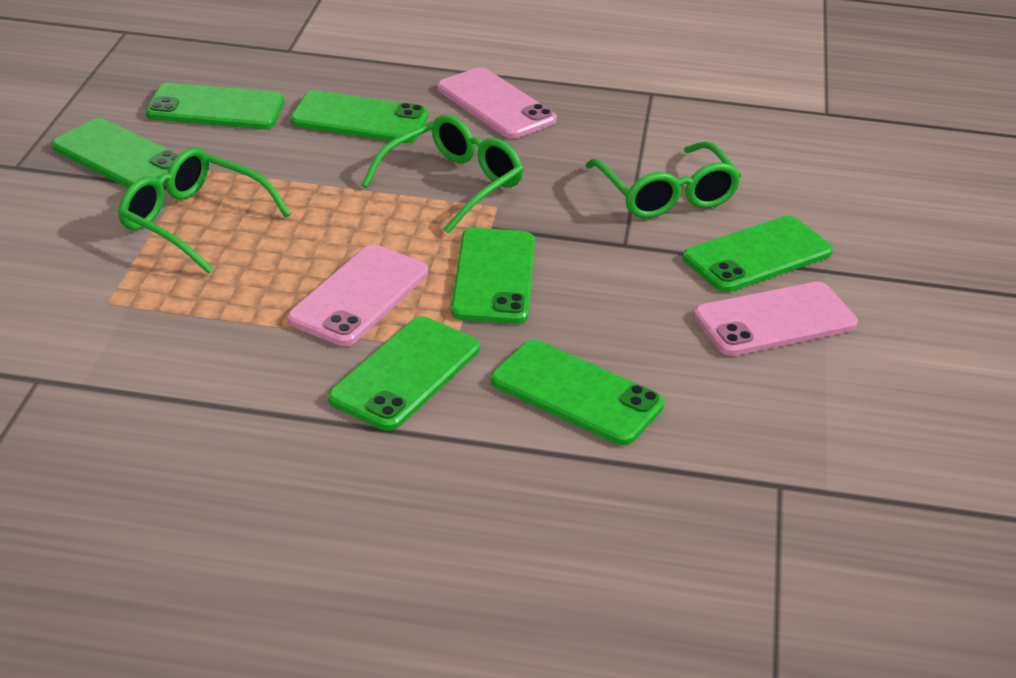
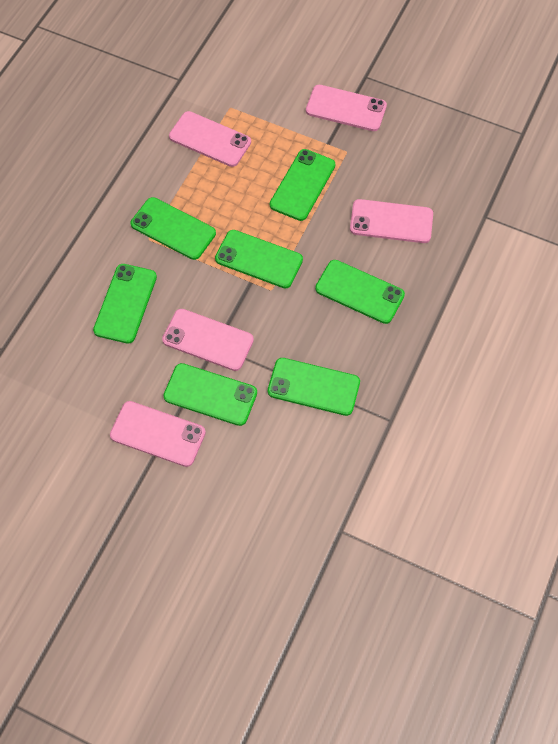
green glasses: 3 -> 0
pink phone: 3 -> 5

